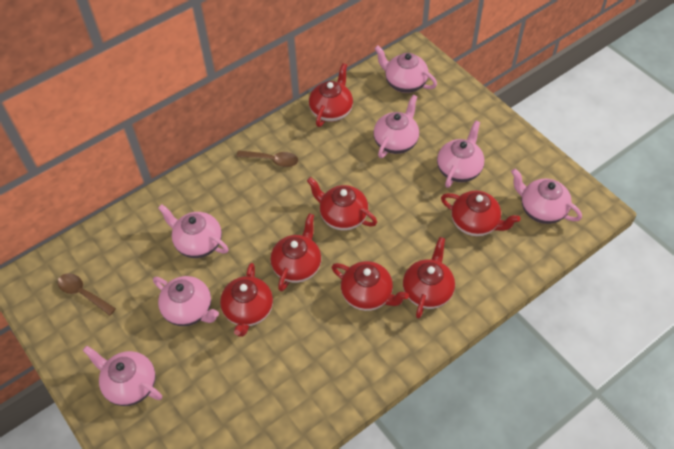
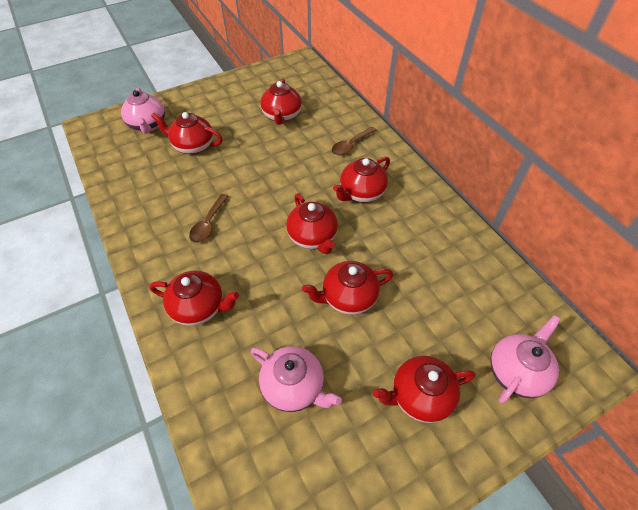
pink teapot: 7 -> 3

